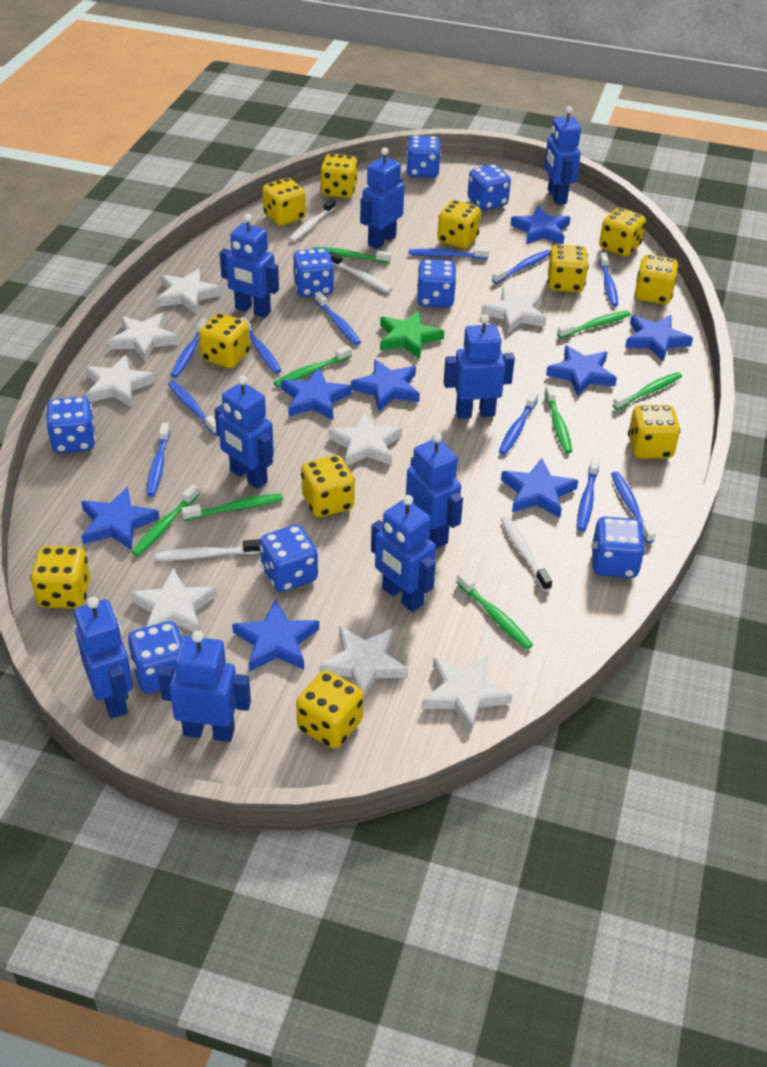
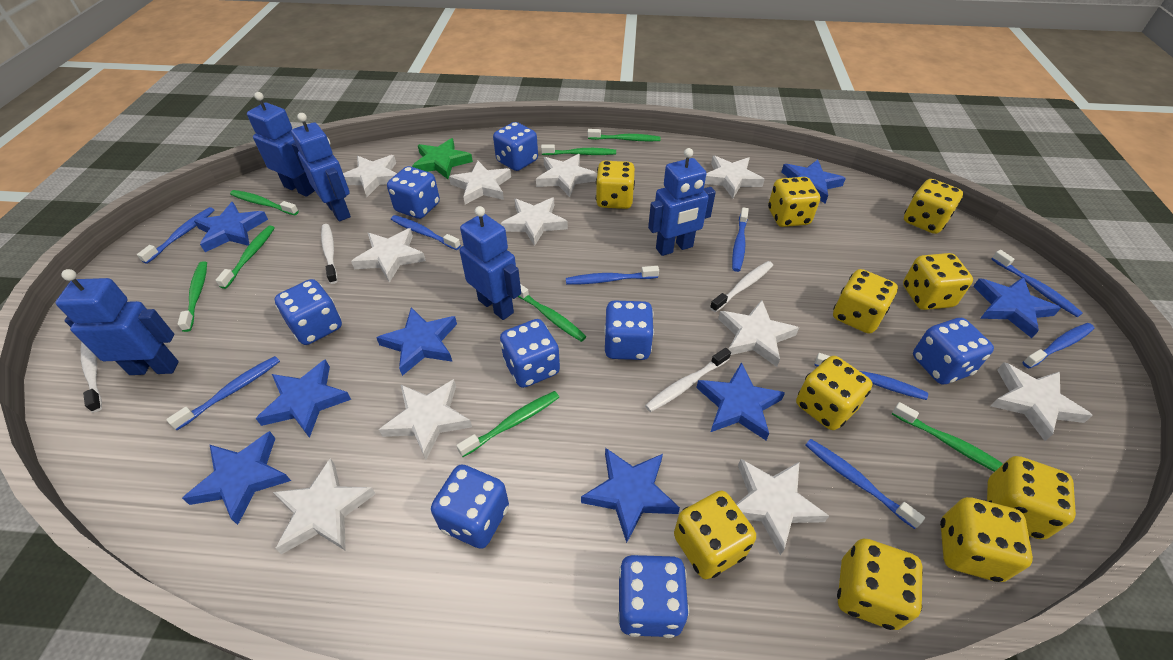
blue robot: 9 -> 5
blue toothbrush: 11 -> 9
white star: 8 -> 11
yellow dice: 11 -> 10

